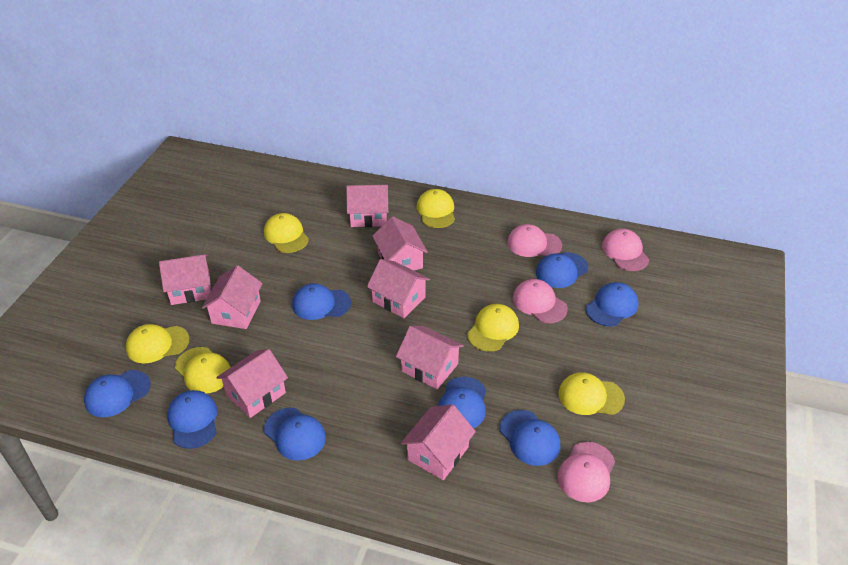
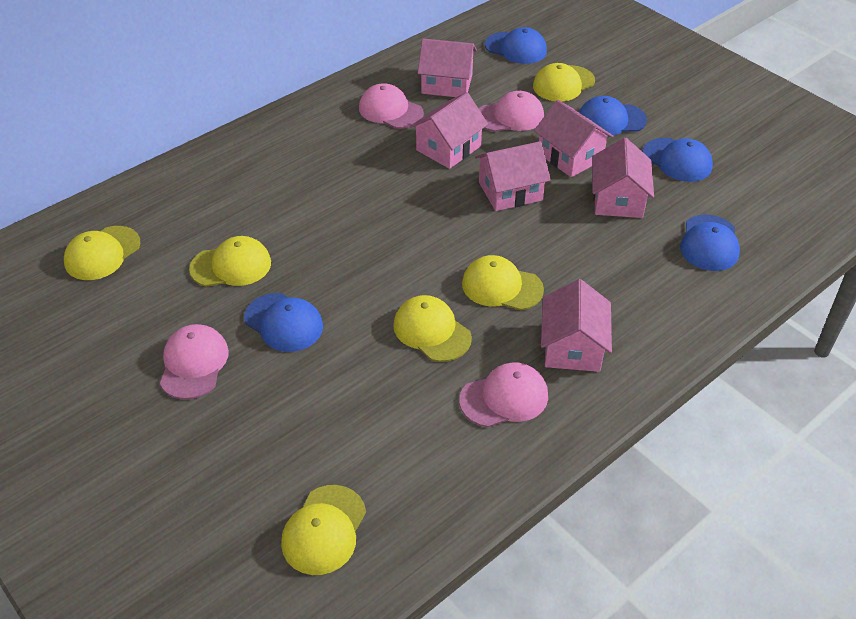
blue cap: 8 -> 5
pink house: 8 -> 6

